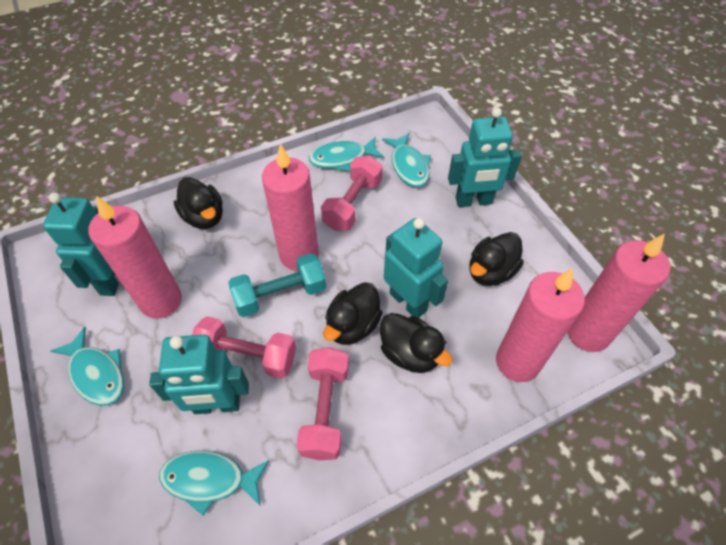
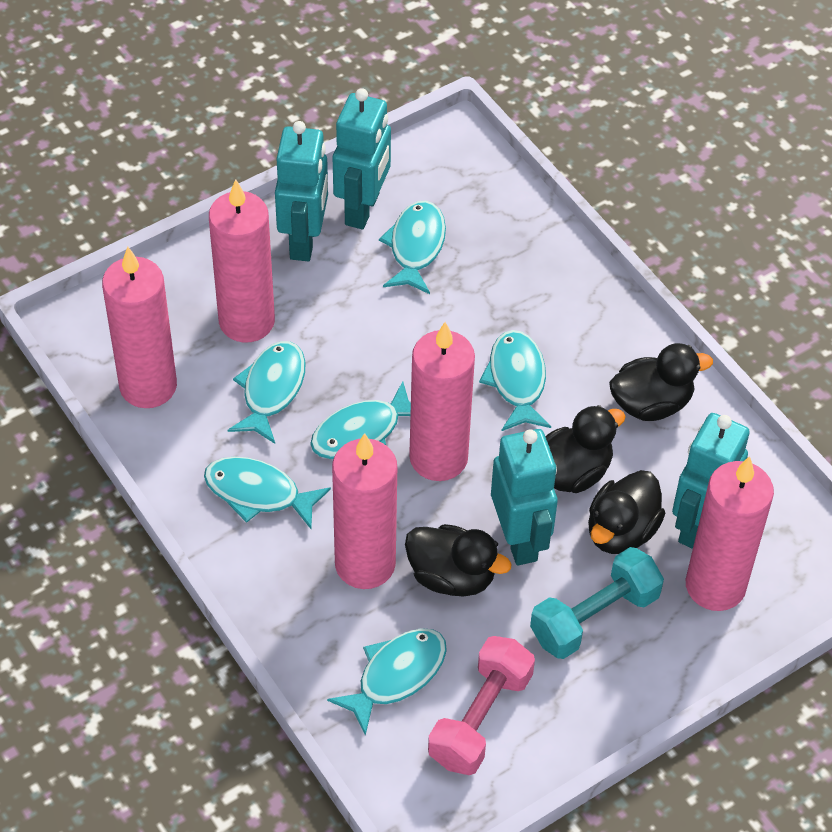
pink candle: 4 -> 5
pink dumbbell: 3 -> 1
turquoise fish: 4 -> 6

